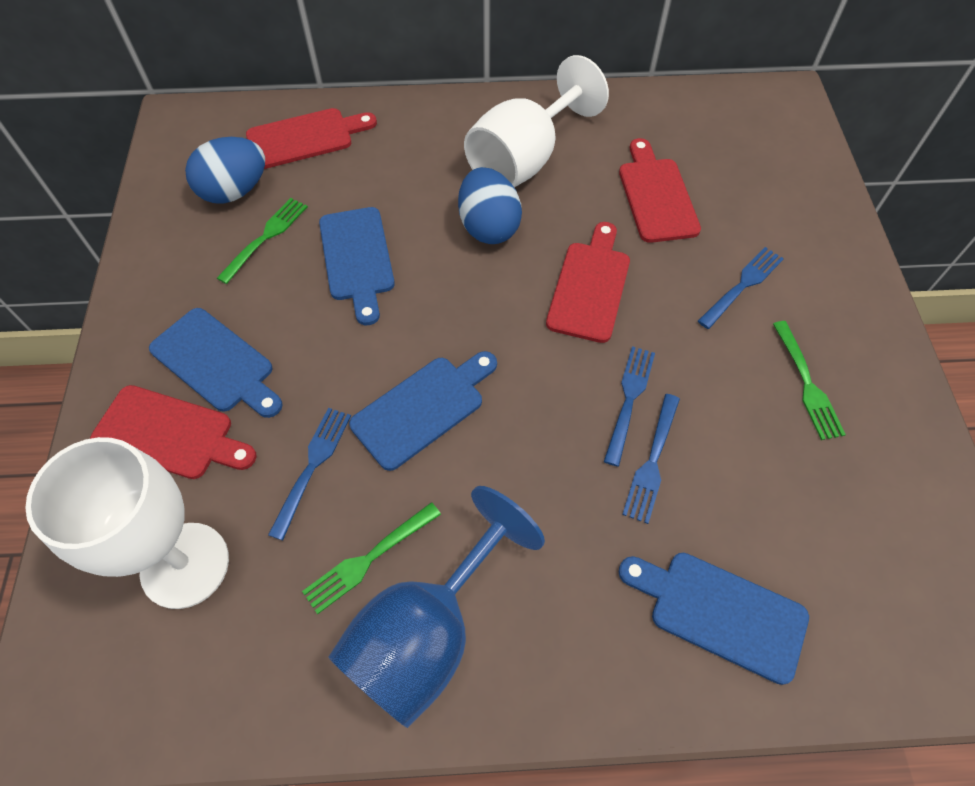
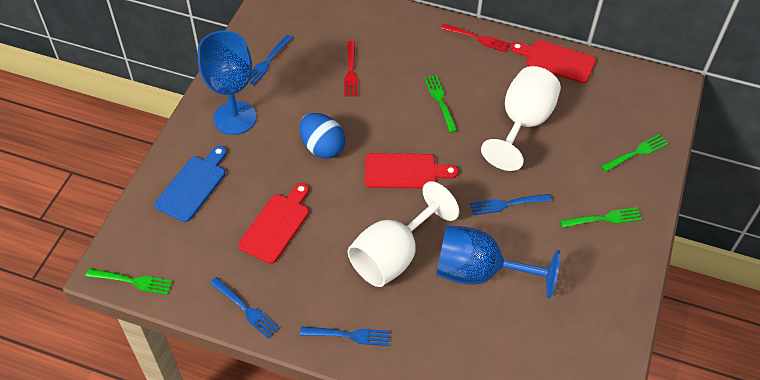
blue cutting board: 4 -> 1
blue egg: 2 -> 1
blue goblet: 1 -> 2
green fork: 3 -> 4
red cutting board: 4 -> 3
red fork: 0 -> 2

